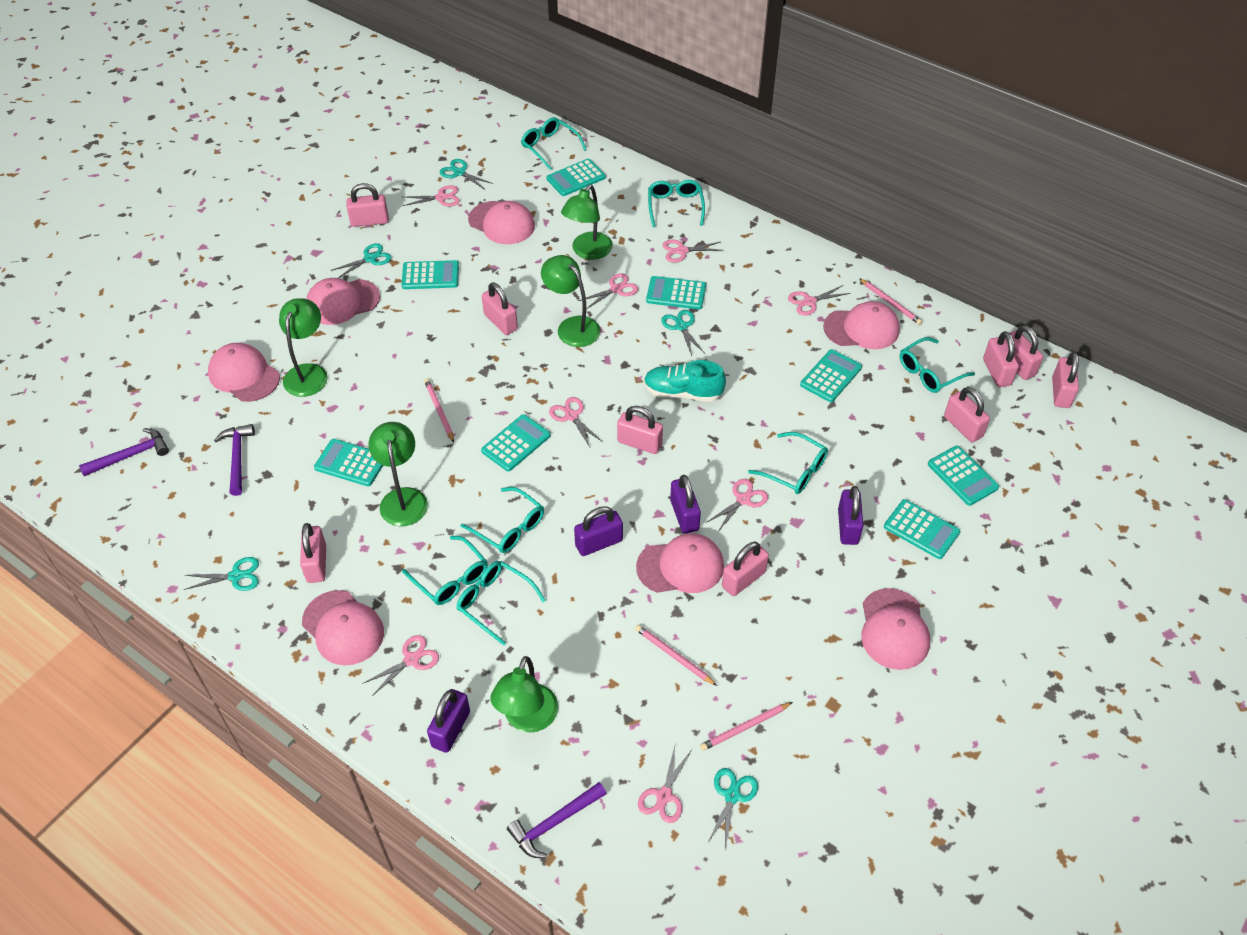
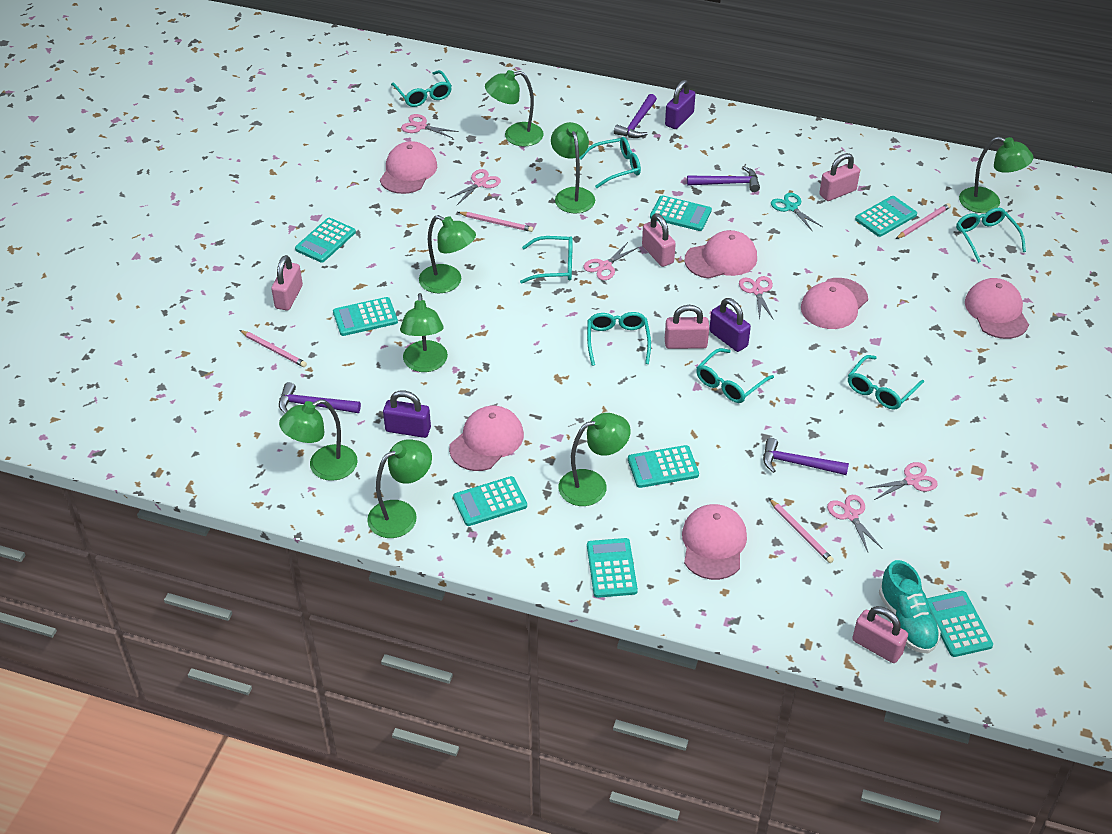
green lamp: 5 -> 8
pink cap: 7 -> 6
pink padlock: 9 -> 5
pink scissors: 8 -> 6
purple hammer: 3 -> 4
purple padlock: 4 -> 3
turquoise scissors: 5 -> 1

